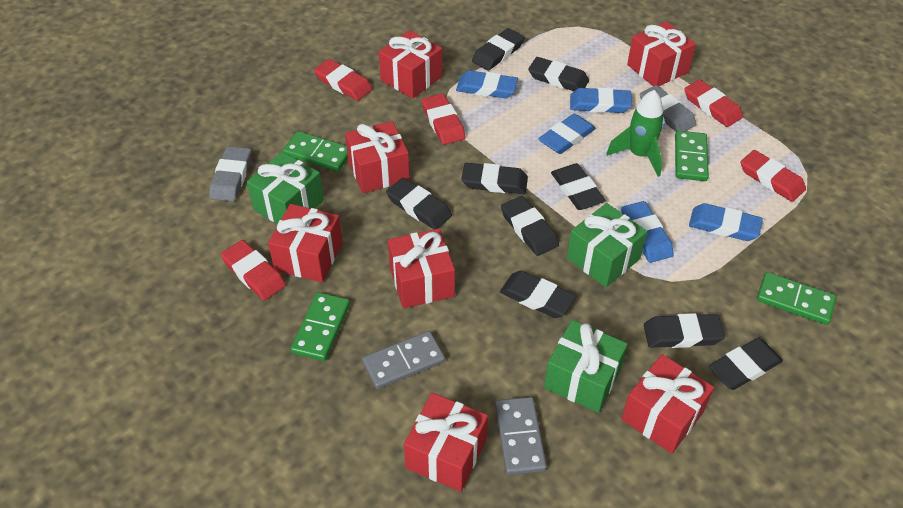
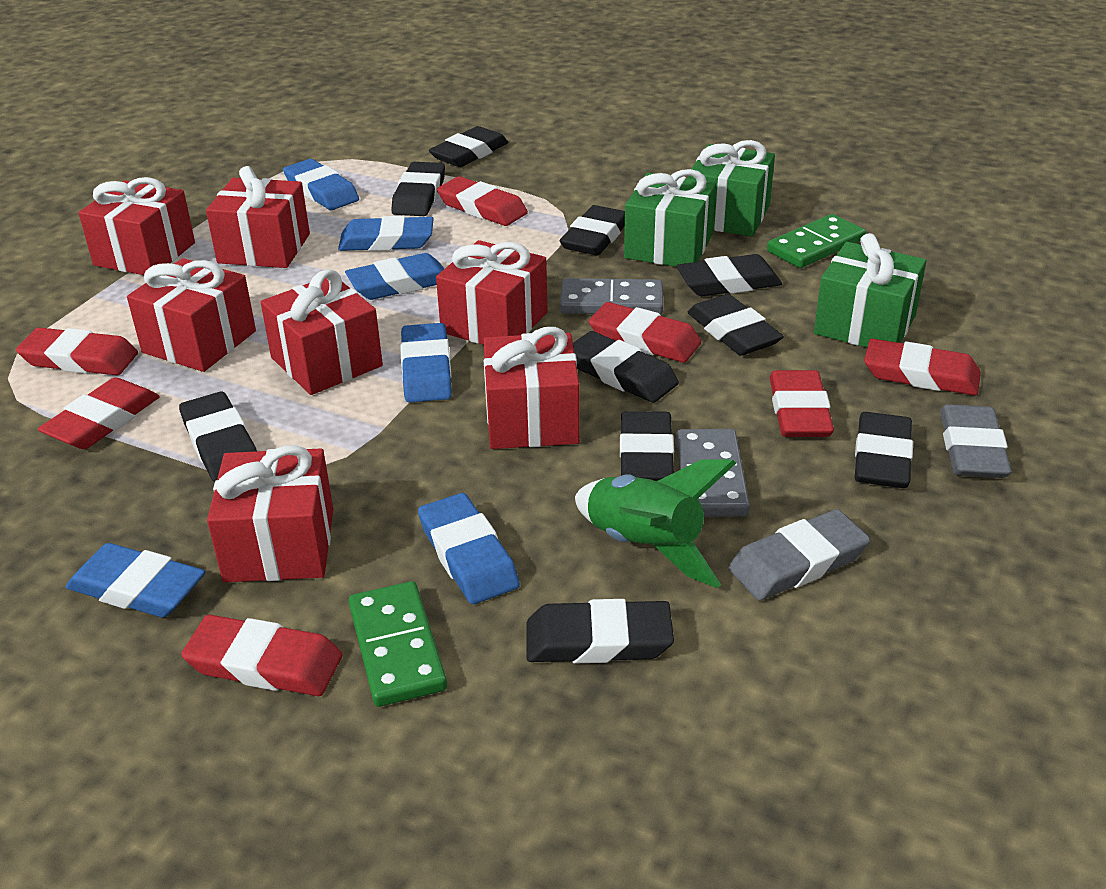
black eraser: 9 -> 10
blue eraser: 5 -> 6
green domino: 4 -> 2
red eraser: 5 -> 7

